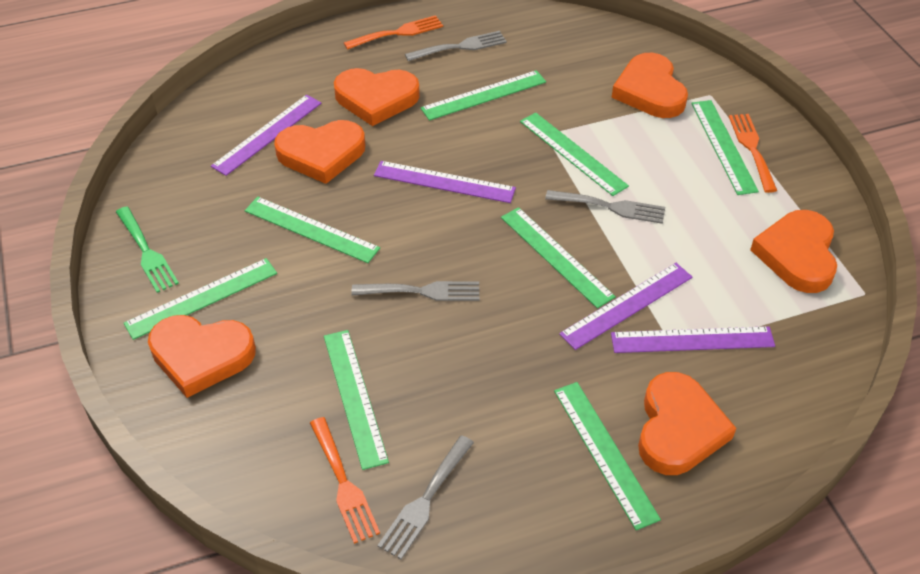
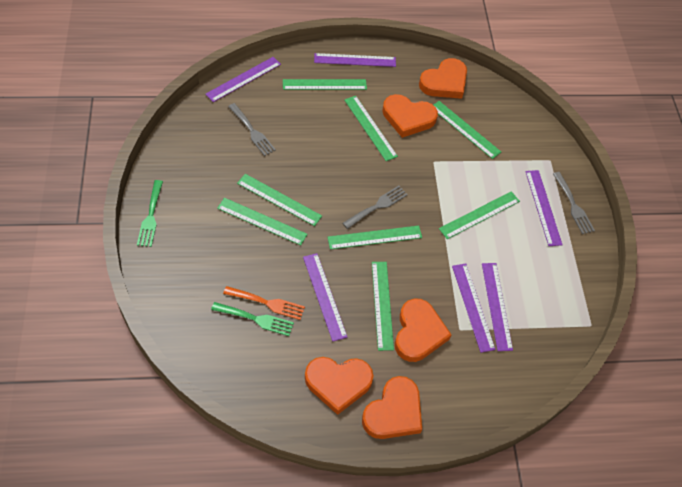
green fork: 1 -> 2
grey fork: 4 -> 3
orange fork: 3 -> 1
orange heart: 6 -> 5
purple ruler: 4 -> 6

